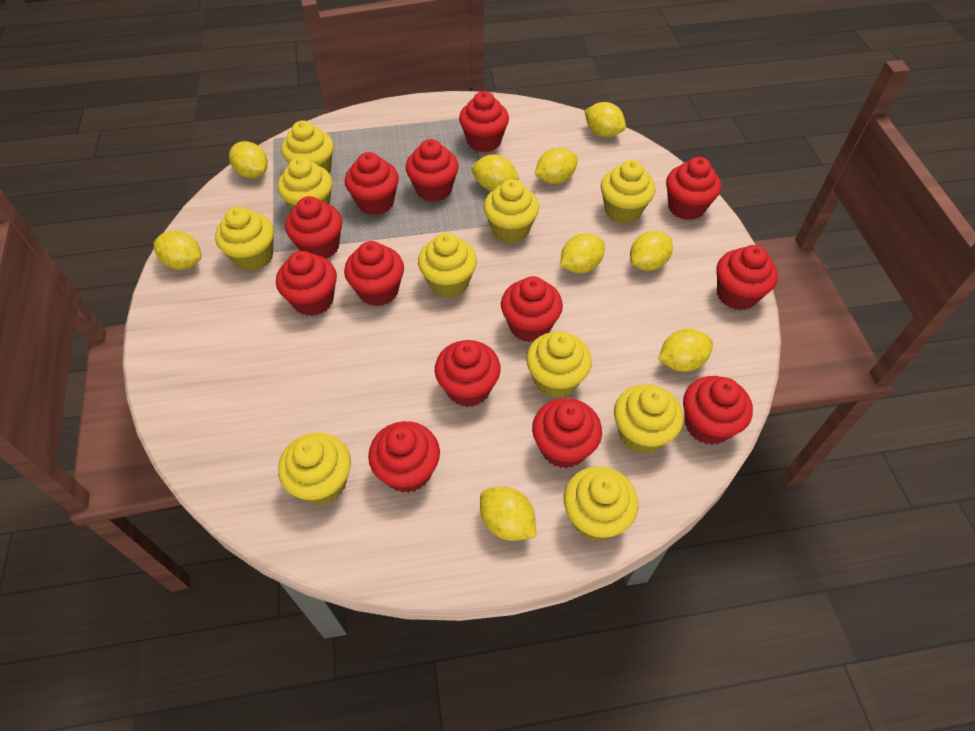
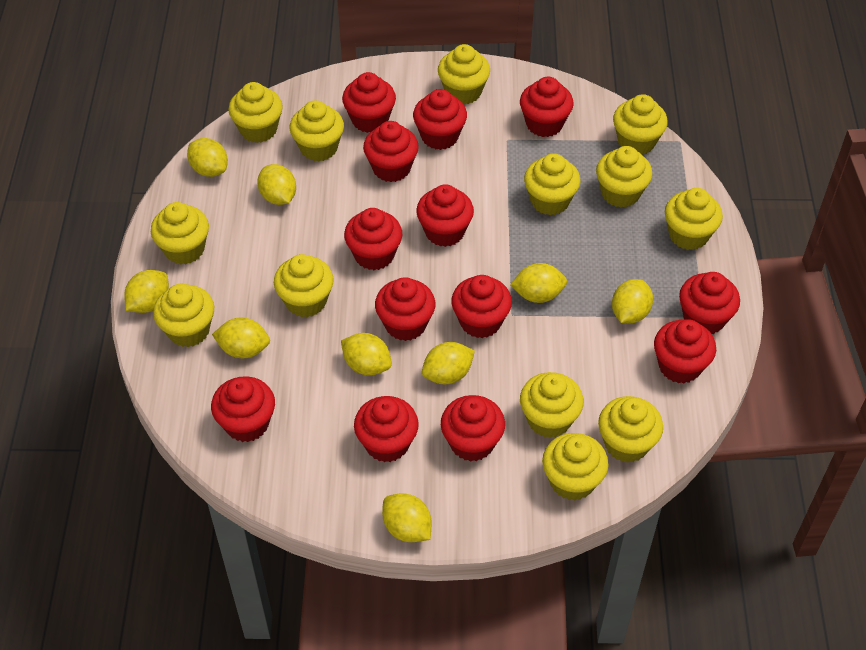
yellow cupcake: 10 -> 13

